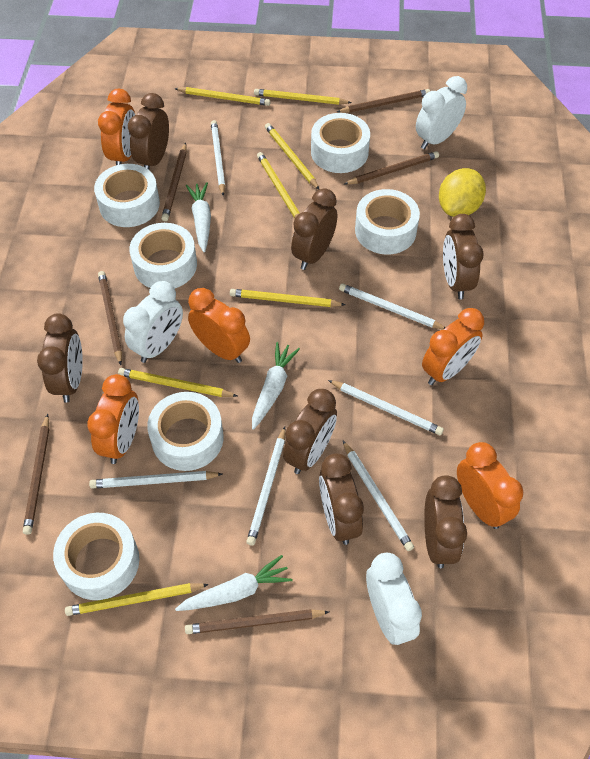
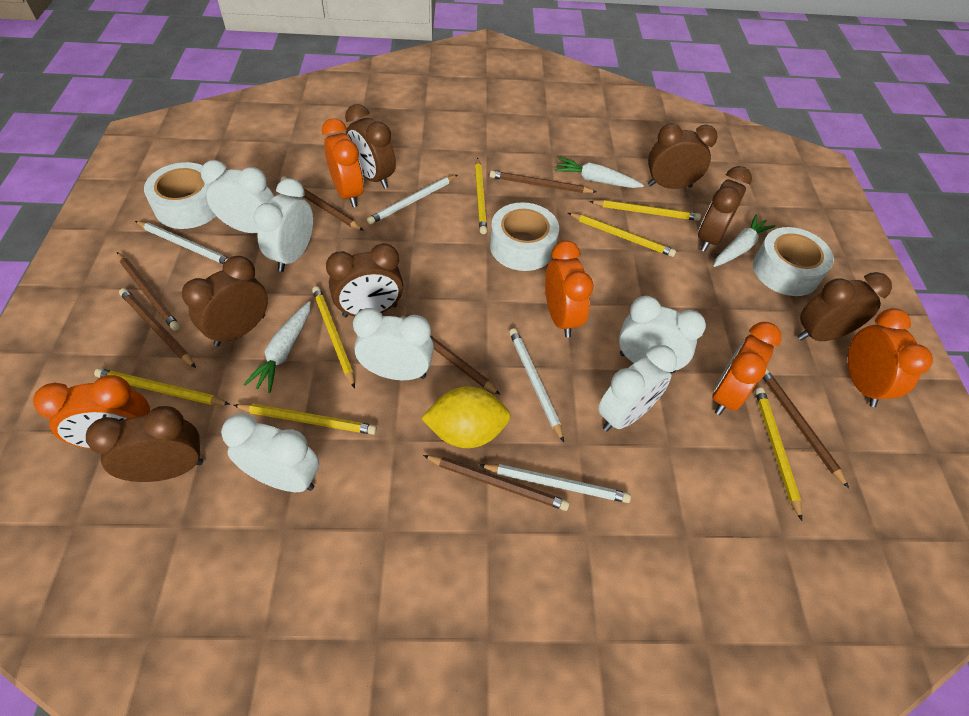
brown pencil: 6 -> 7
white clock: 3 -> 6
white pencil: 6 -> 4
white tape: 6 -> 3

